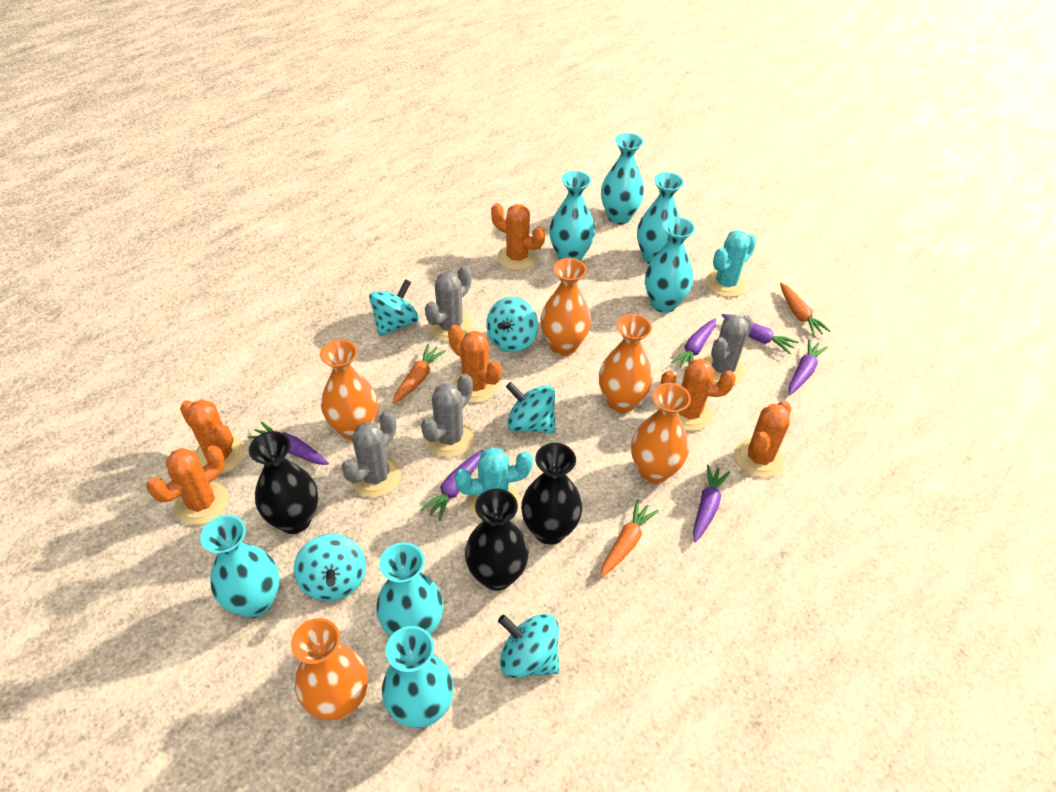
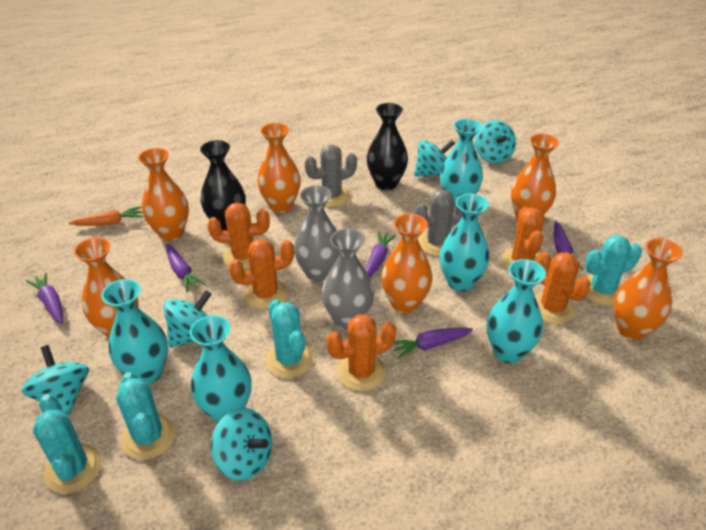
black vase: 3 -> 2
grey cactus: 4 -> 2
grey vase: 0 -> 2
orange cactus: 6 -> 5
orange carrot: 3 -> 1
orange vase: 5 -> 6
purple carrot: 6 -> 5
turquoise cactus: 2 -> 4
turquoise vase: 7 -> 5

